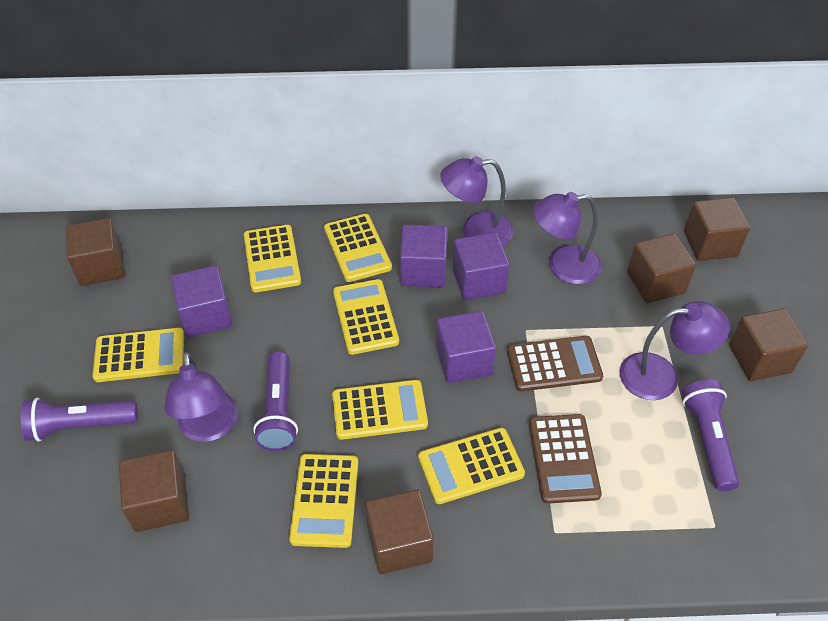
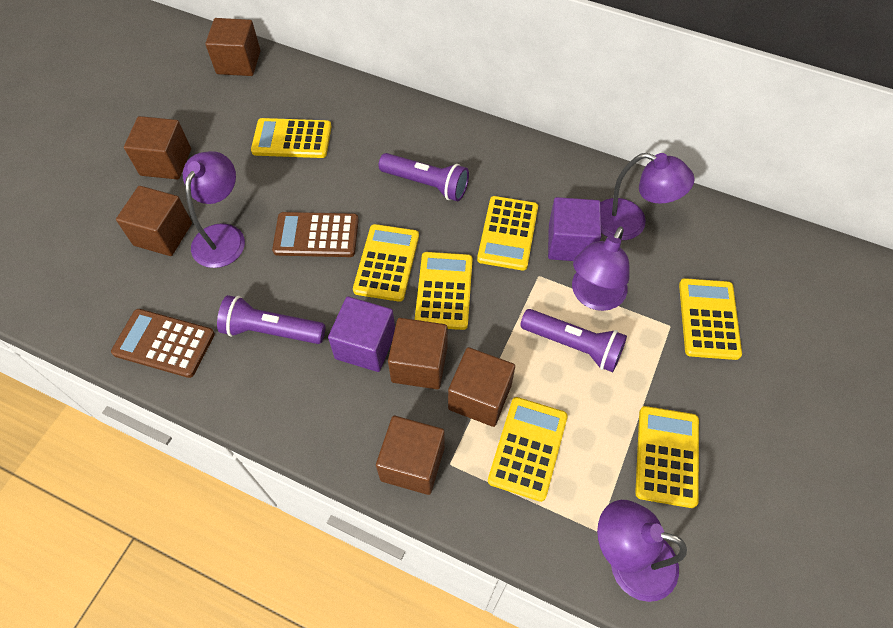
purple cube: 4 -> 2

